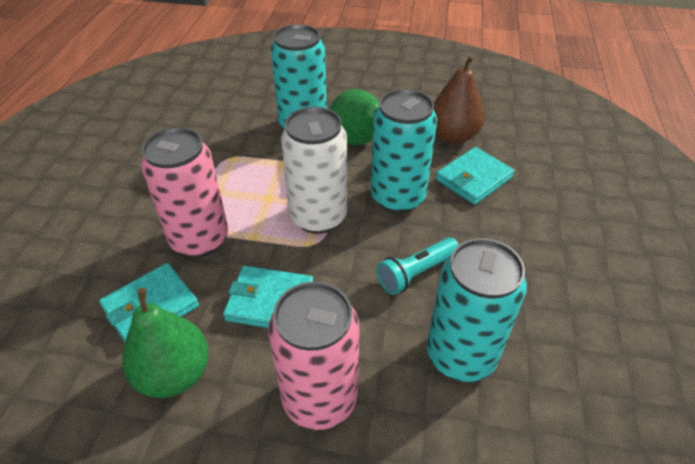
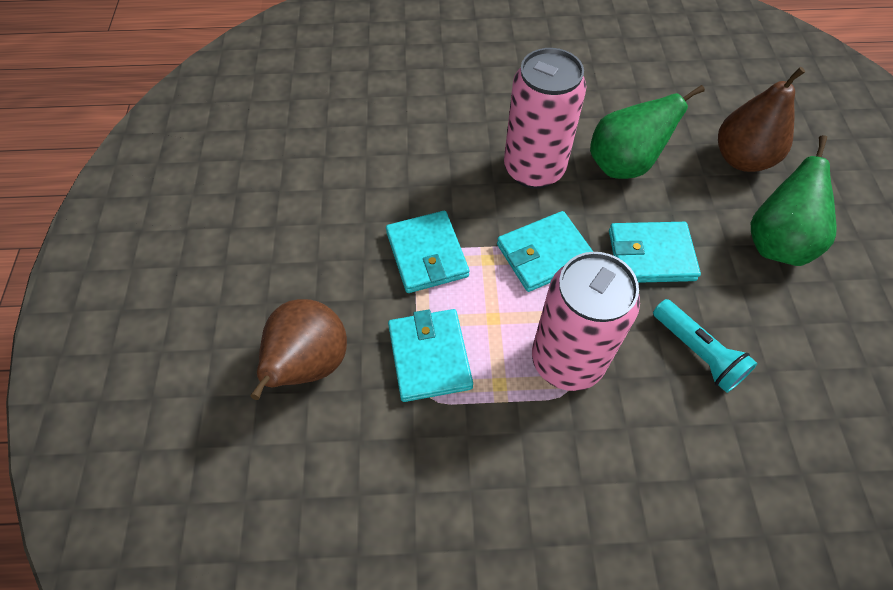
brown pear: 1 -> 2
turquoise can: 3 -> 0
turquoise wallet: 3 -> 4
white can: 1 -> 0

